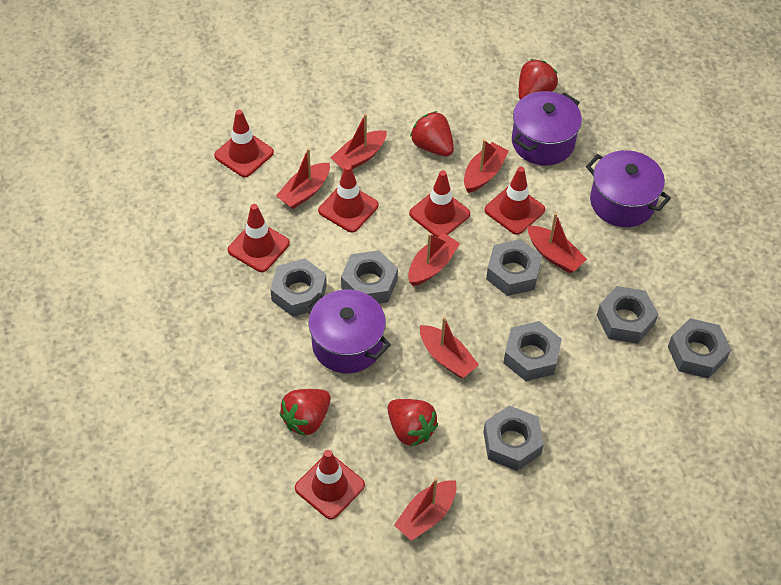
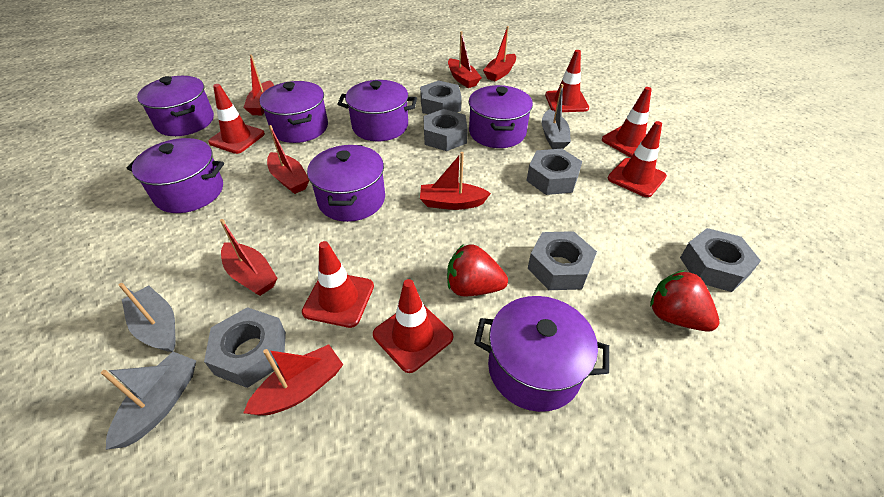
grey boat: 0 -> 3
grey nut: 7 -> 6
purple pot: 3 -> 7
red strawberry: 4 -> 2

